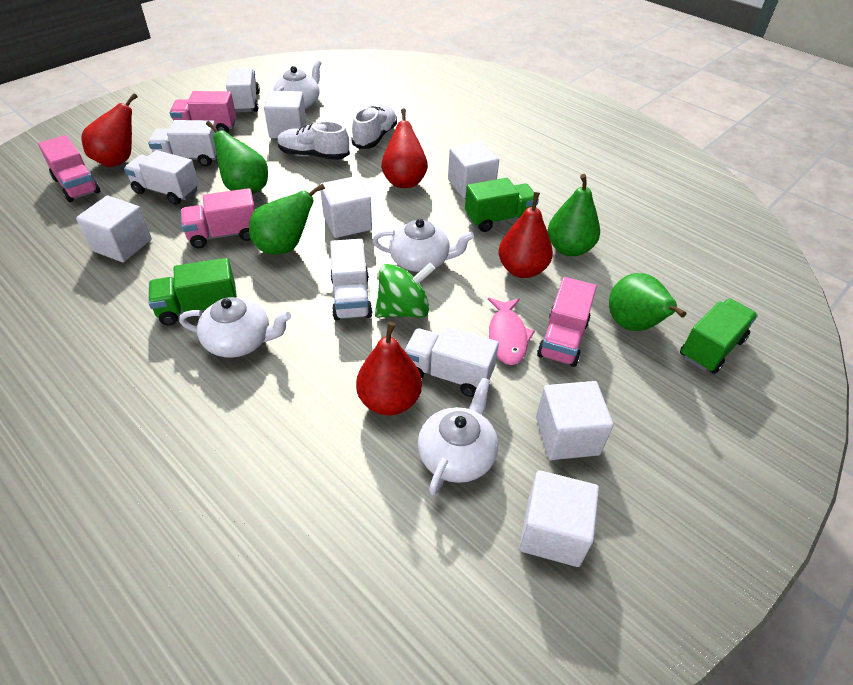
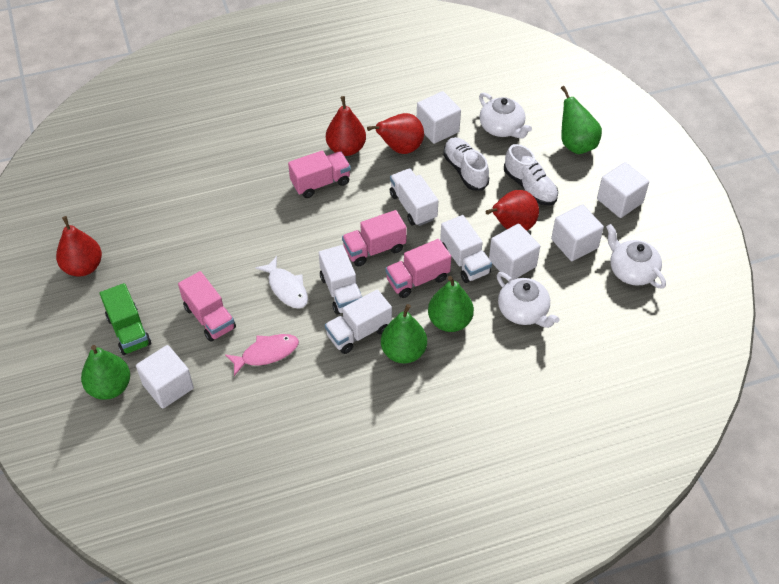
green spinning top: 1 -> 0
green truck: 3 -> 1
white cube: 6 -> 5
white fish: 0 -> 1
white teapot: 4 -> 3
white truck: 5 -> 4

